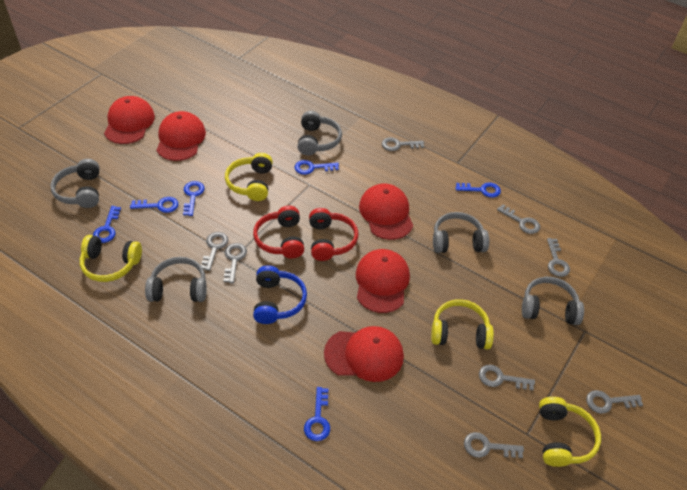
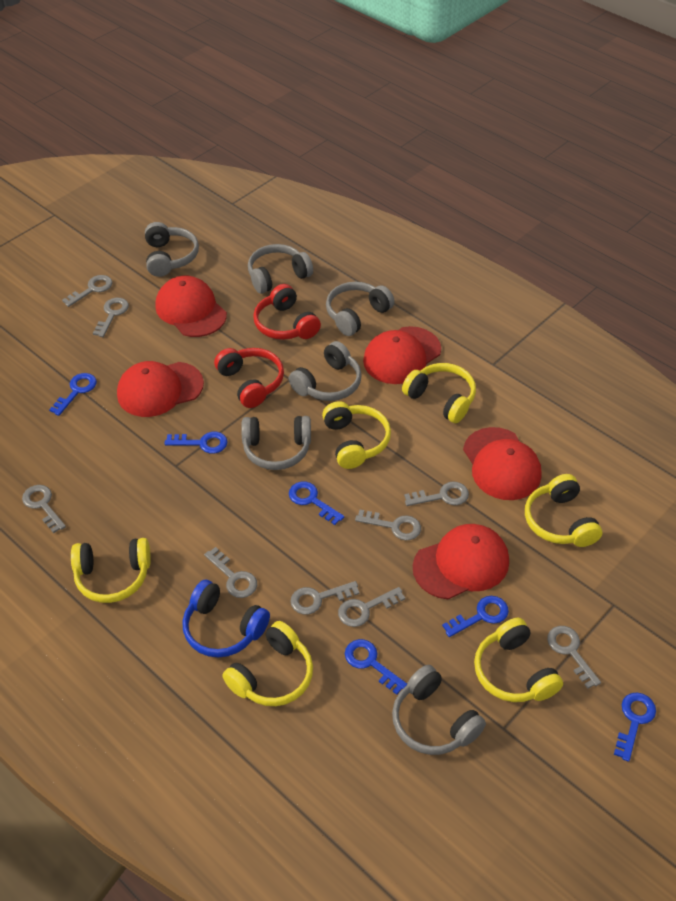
grey headphones: 5 -> 6
grey key: 8 -> 9
yellow headphones: 4 -> 6

